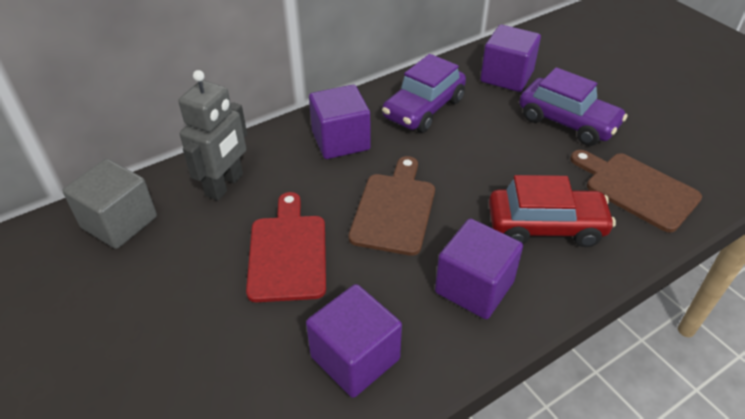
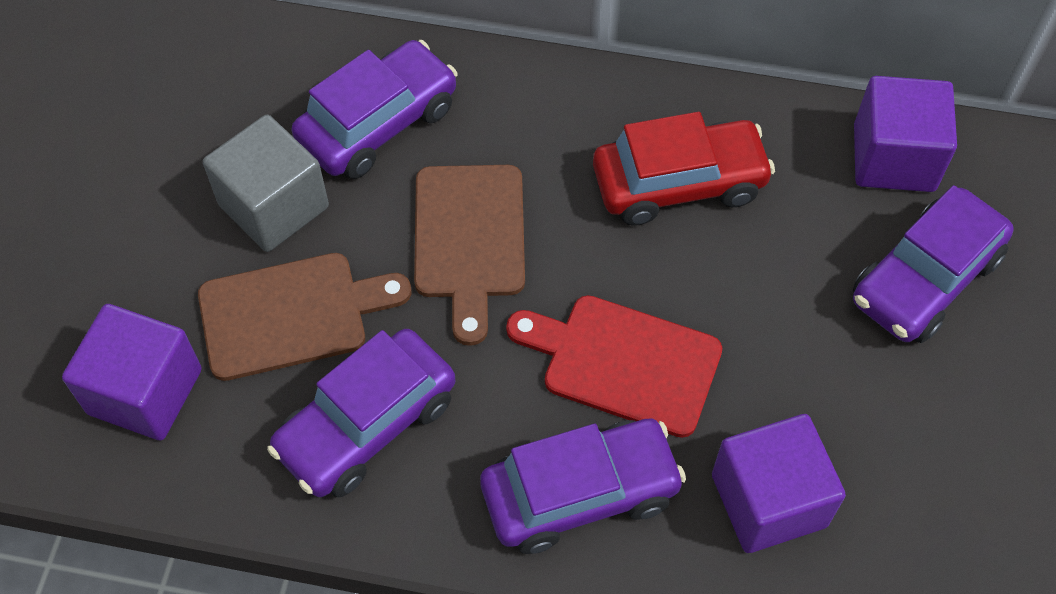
grey robot: 1 -> 0
purple car: 2 -> 4
purple cube: 4 -> 3

